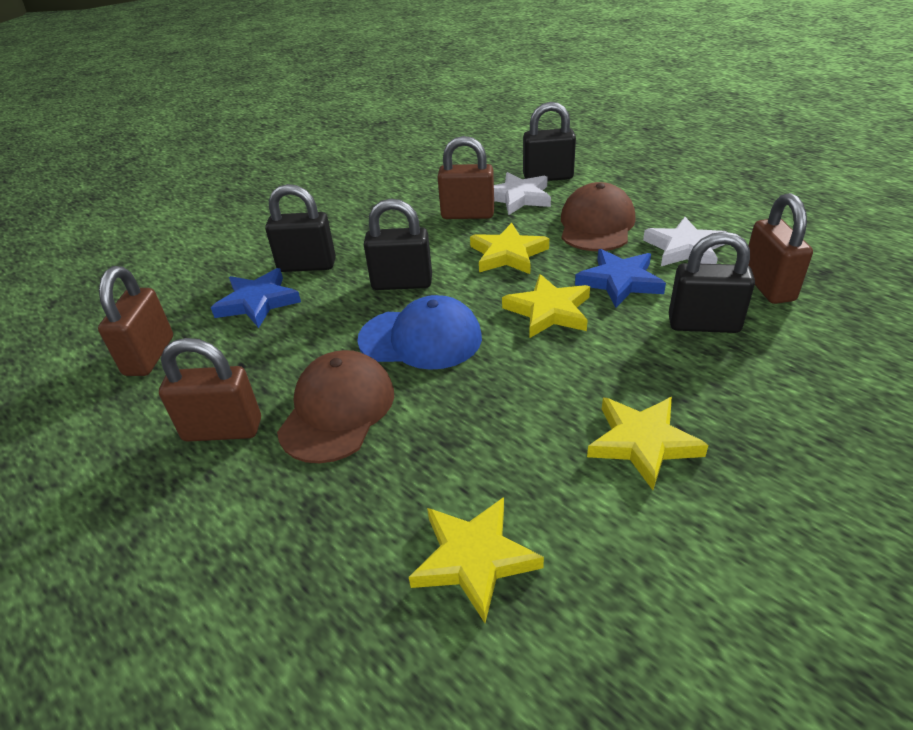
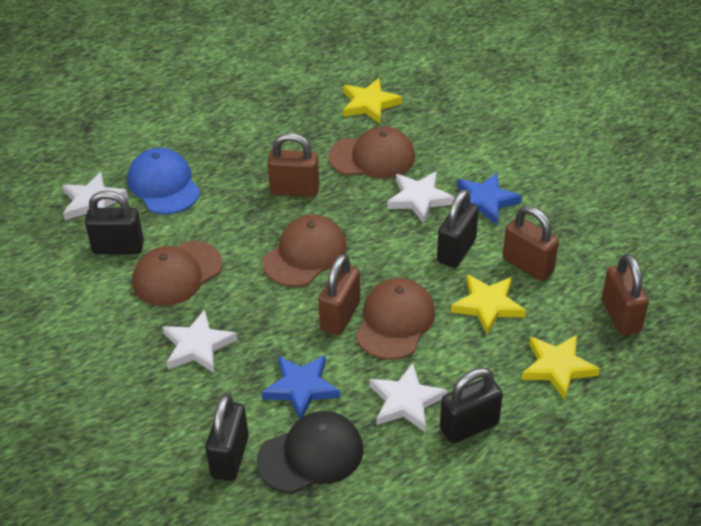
black cap: 0 -> 1
brown cap: 2 -> 4
white star: 2 -> 4
yellow star: 4 -> 3

